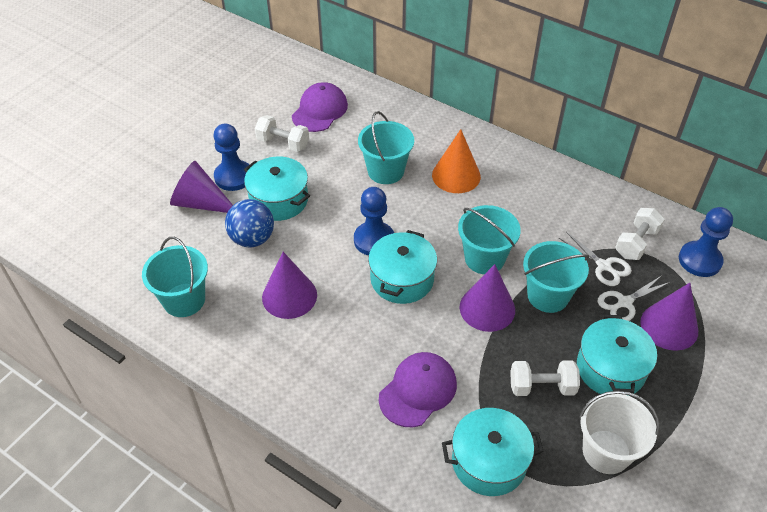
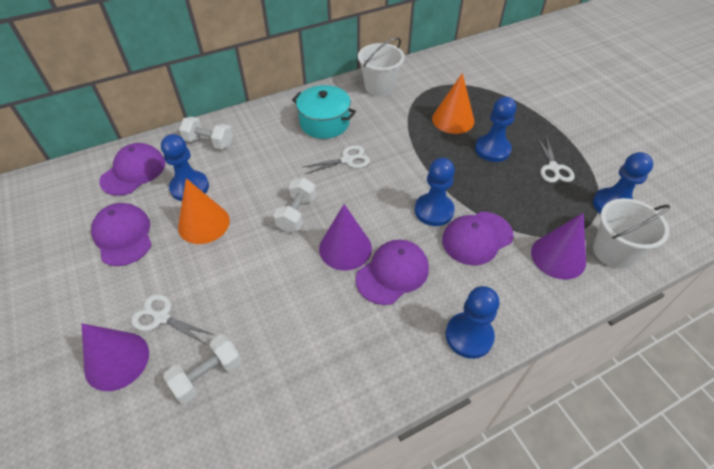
blue ball: 1 -> 0
blue pawn: 3 -> 5
orange cone: 1 -> 2
purple cap: 2 -> 4
purple cone: 4 -> 3
turquoise bucket: 4 -> 0
turquoise pot: 4 -> 1
white bucket: 1 -> 2
white scissors: 2 -> 3

